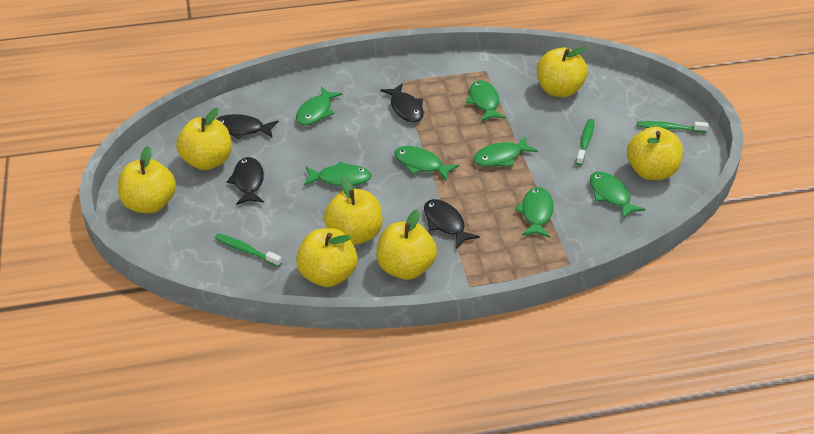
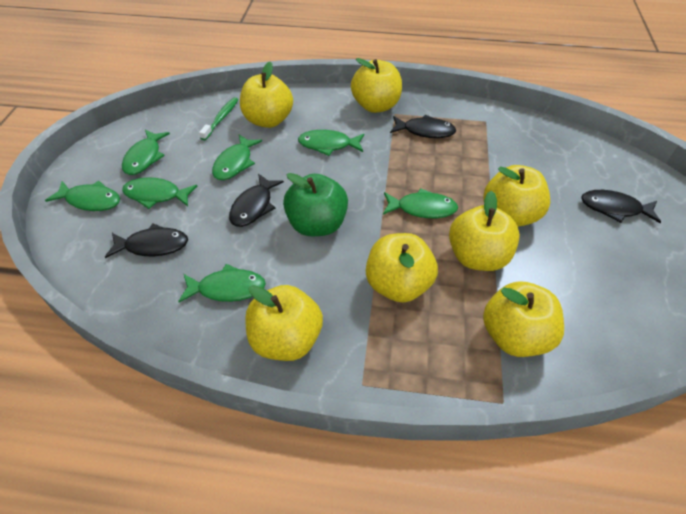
green apple: 0 -> 1
green toothbrush: 3 -> 1

